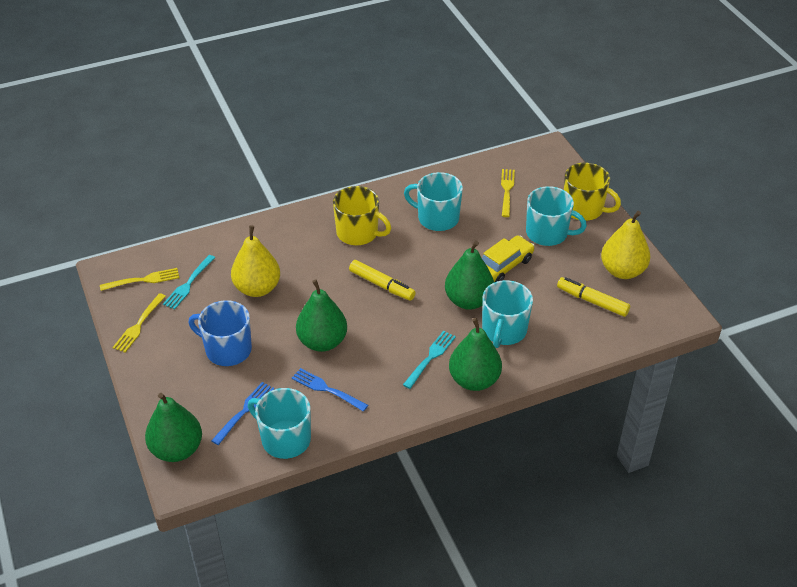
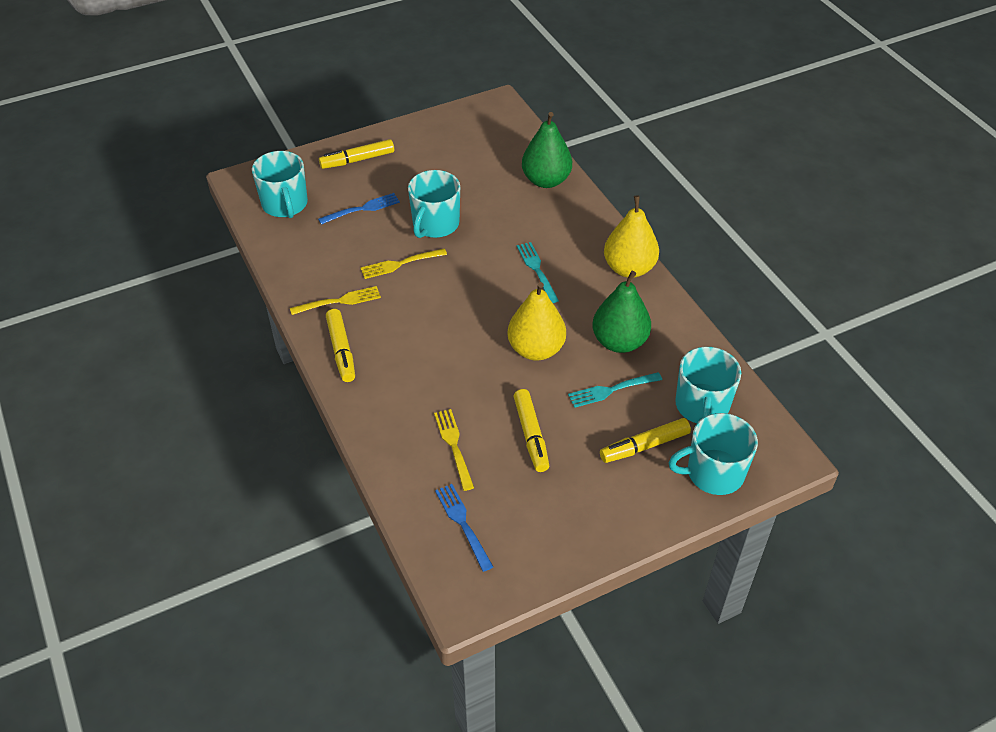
blue mug: 1 -> 0
green pear: 4 -> 2
yellow car: 1 -> 0
yellow marker: 2 -> 4
yellow mug: 2 -> 0

